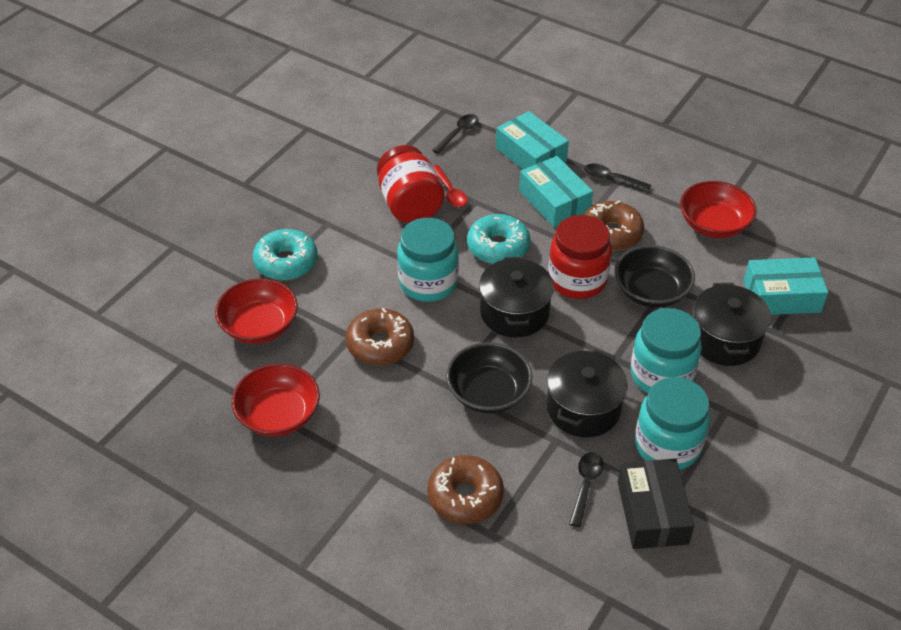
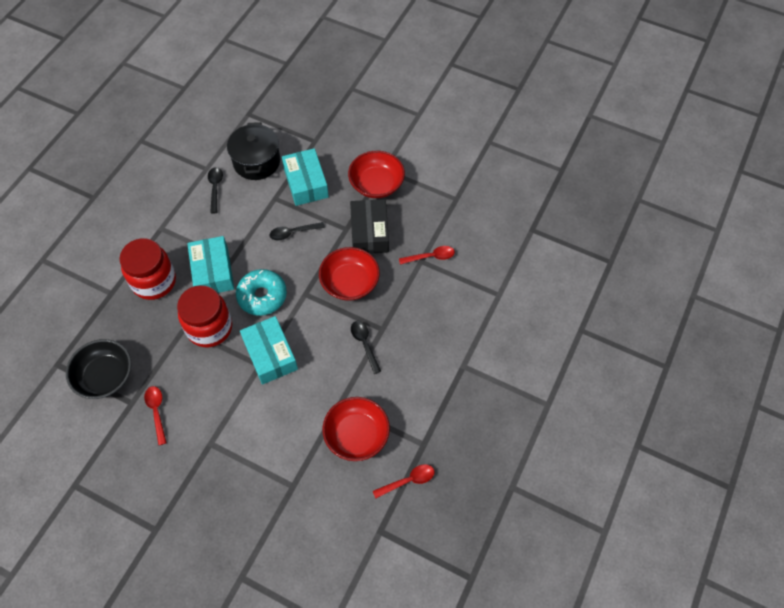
black bowl: 2 -> 1
black pot: 3 -> 1
brown donut: 3 -> 0
red spoon: 1 -> 3
turquoise donut: 2 -> 1
turquoise jar: 3 -> 0

